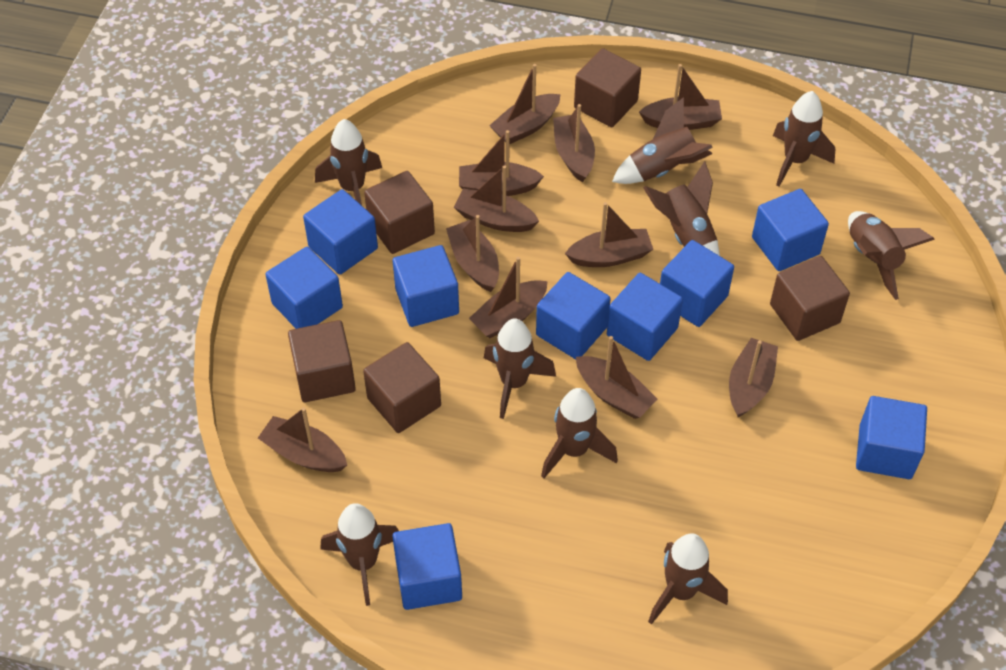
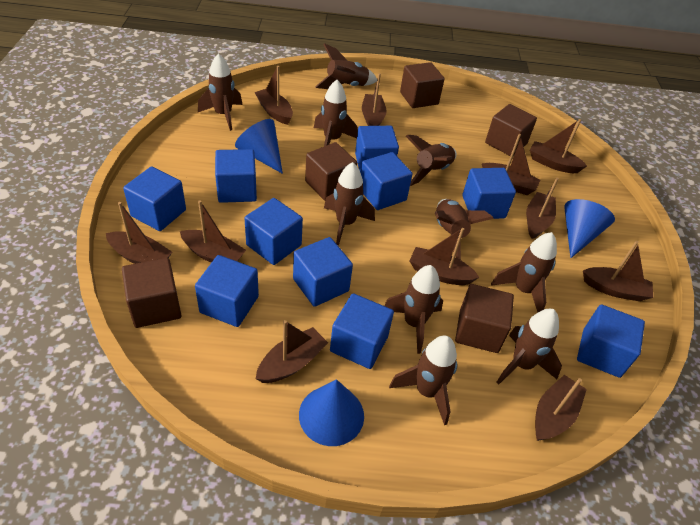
blue cone: 0 -> 3
blue cube: 9 -> 10
brown rocket: 9 -> 10

